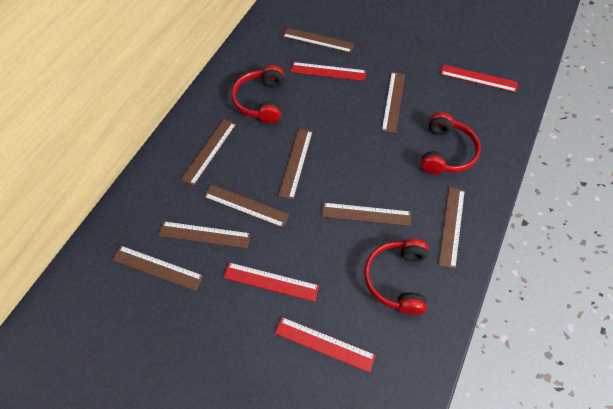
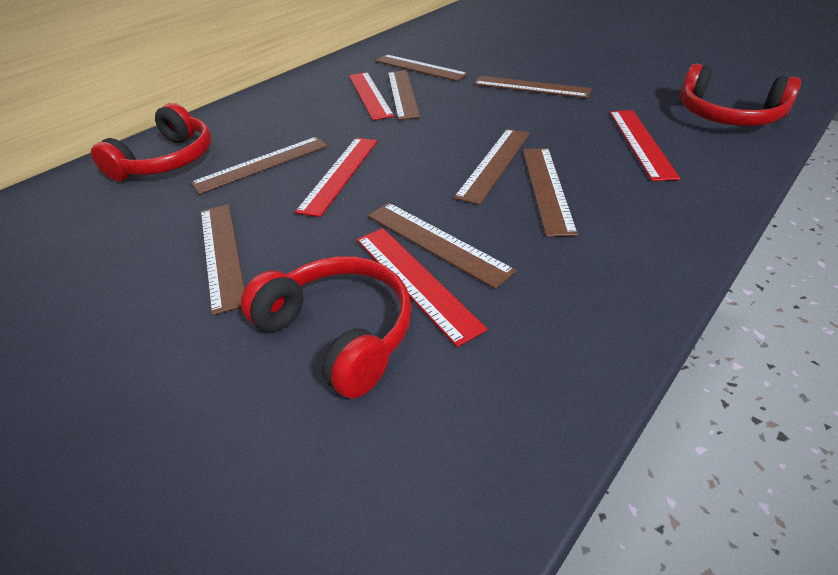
brown ruler: 9 -> 8

